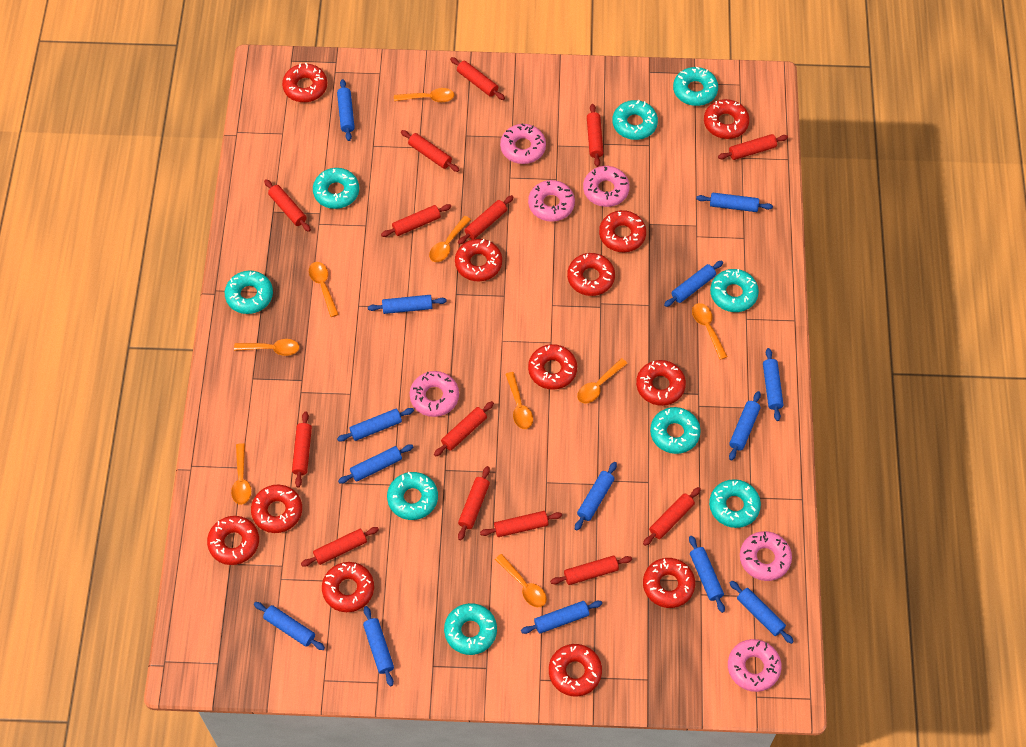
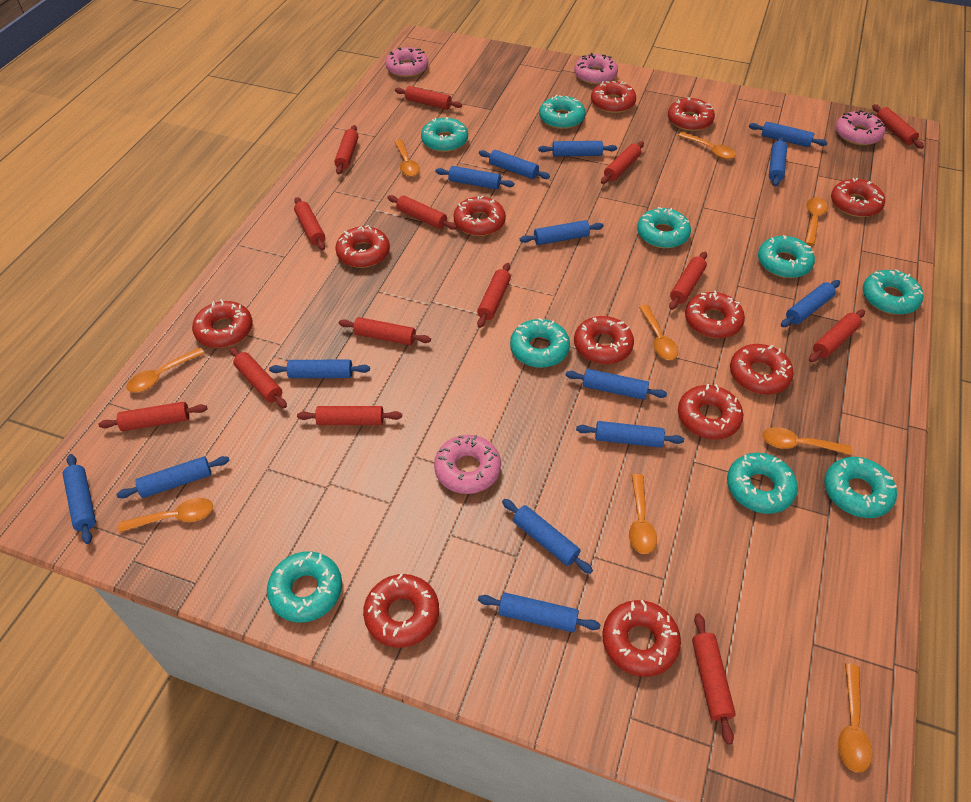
pink donut: 6 -> 4

